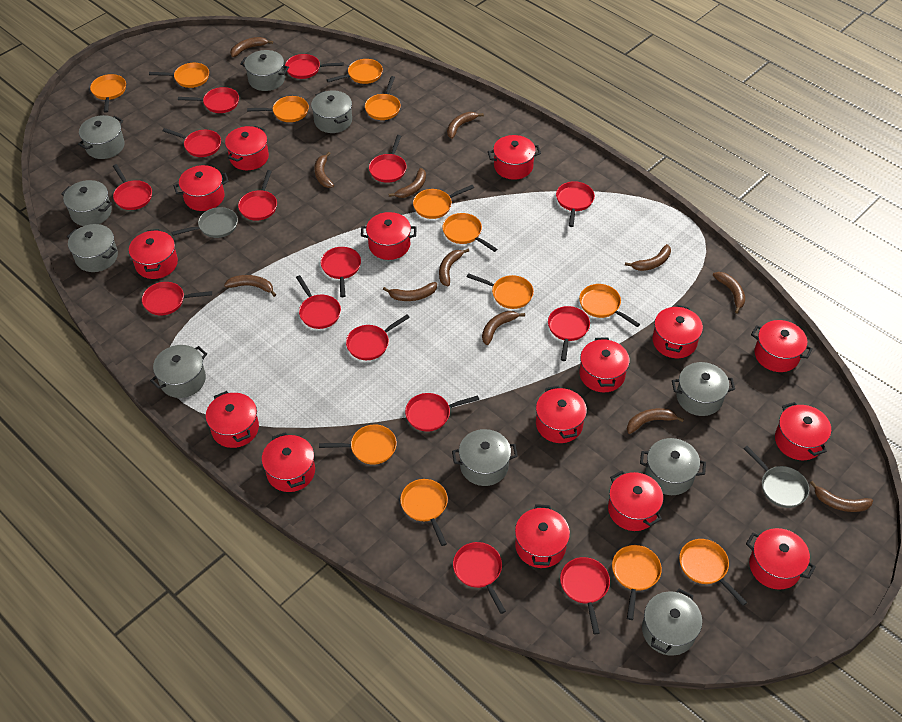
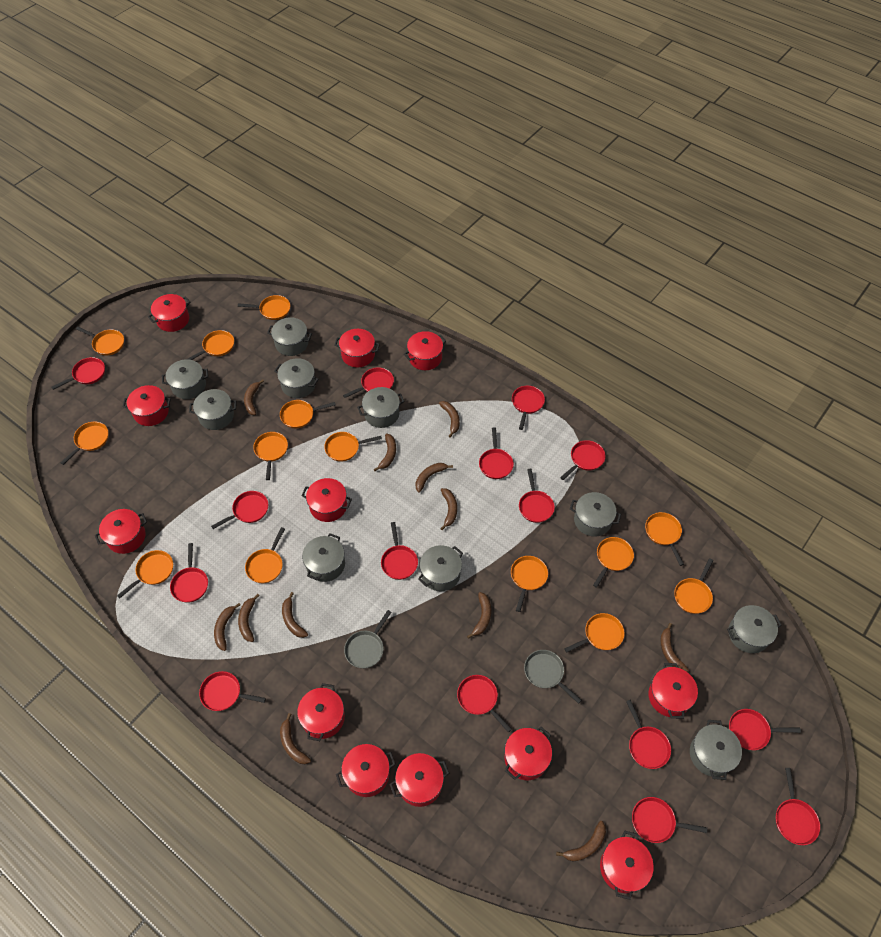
orange pan: 13 -> 14
red pot: 15 -> 12

